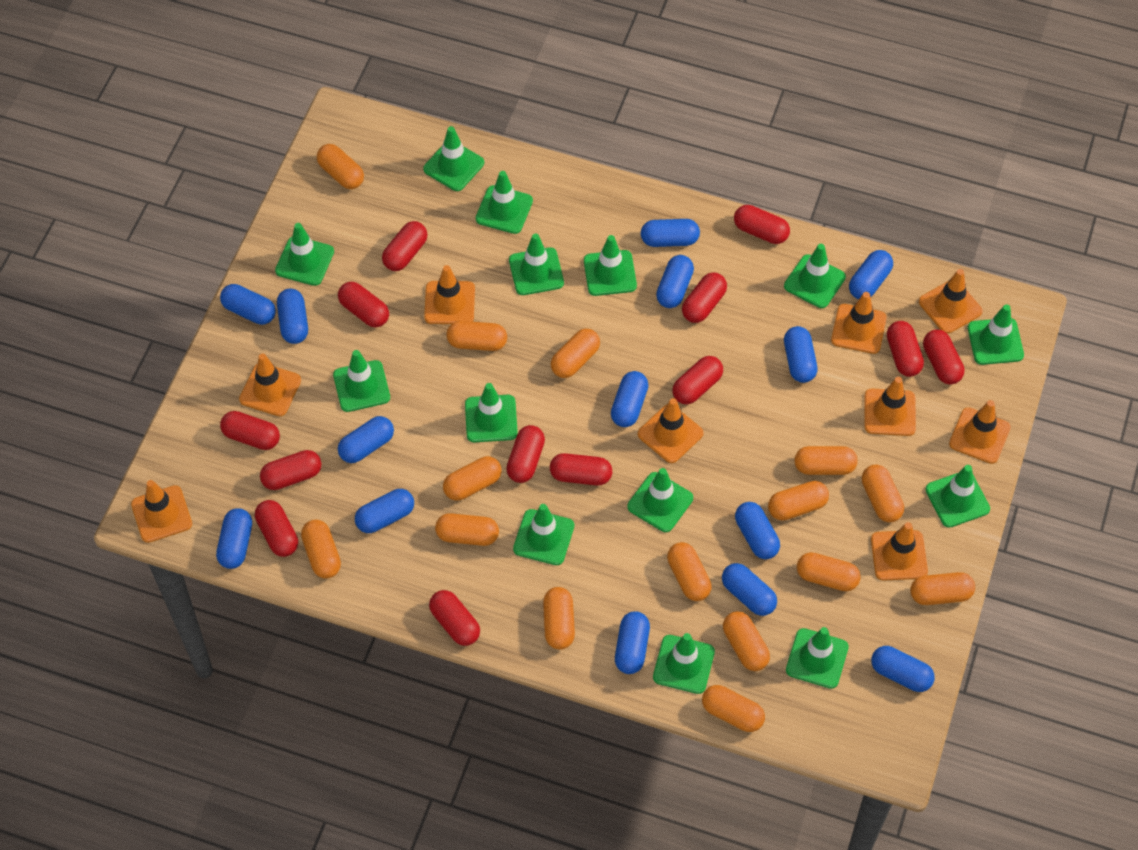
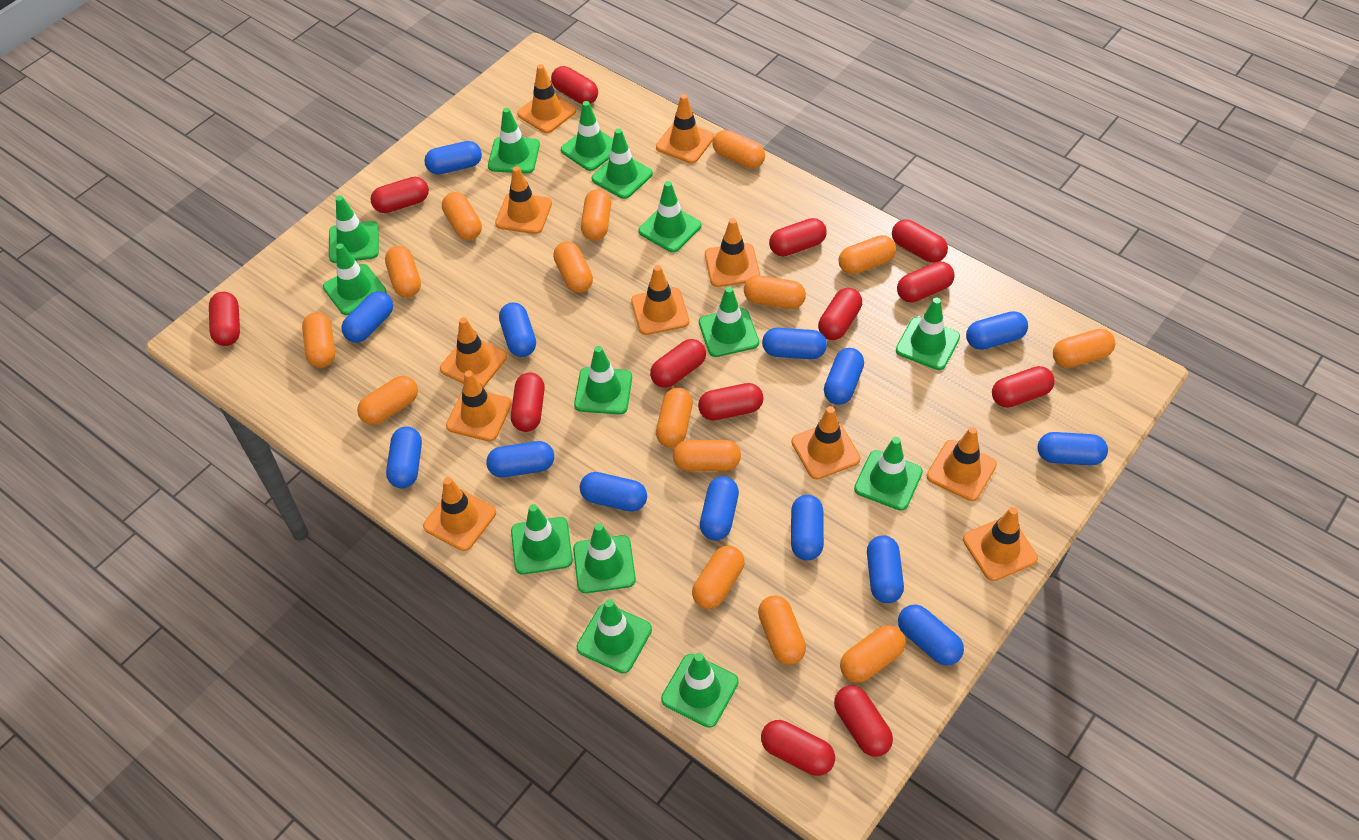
orange traffic cone: 9 -> 11

